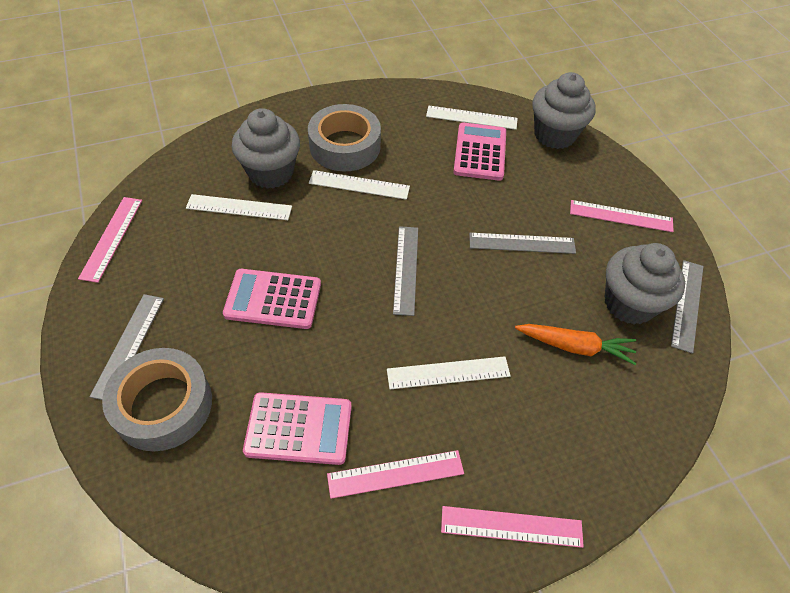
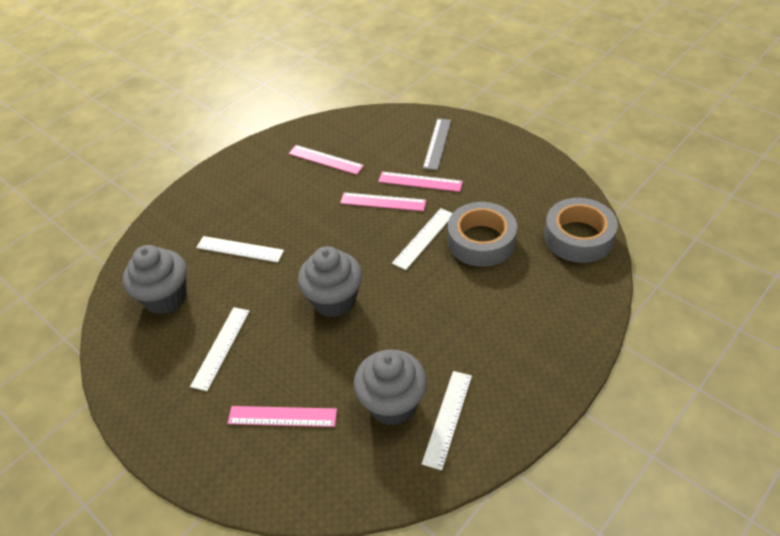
grey ruler: 4 -> 1
orange carrot: 1 -> 0
pink calculator: 3 -> 0

